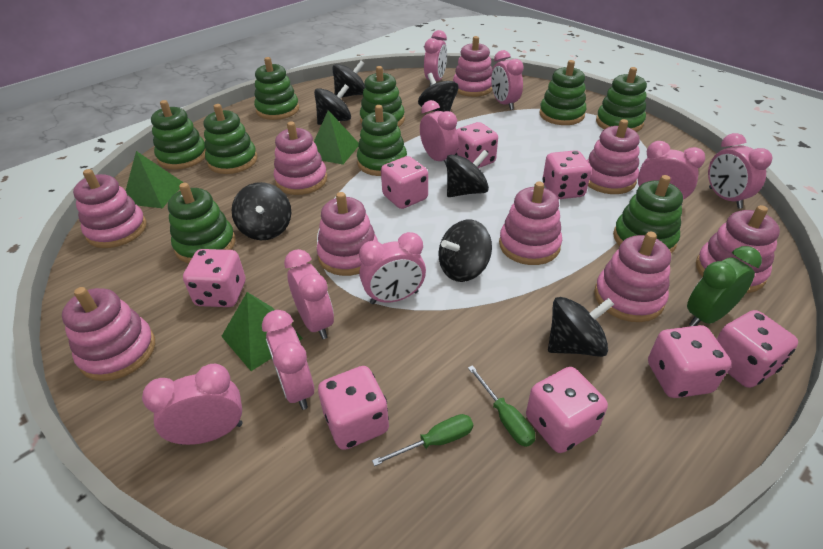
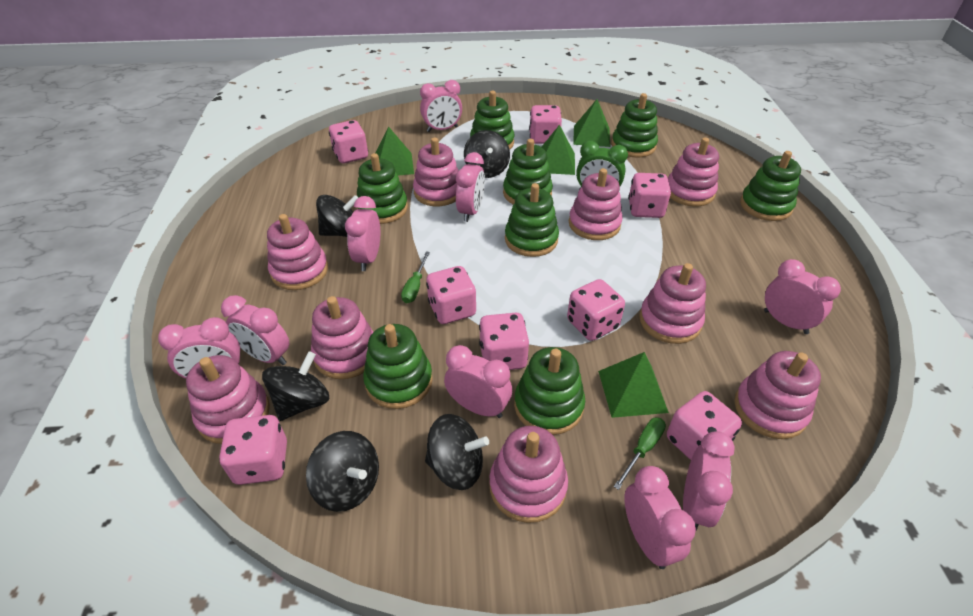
black spinning top: 7 -> 5
green pyramid: 3 -> 4
green stacking toy: 9 -> 8

